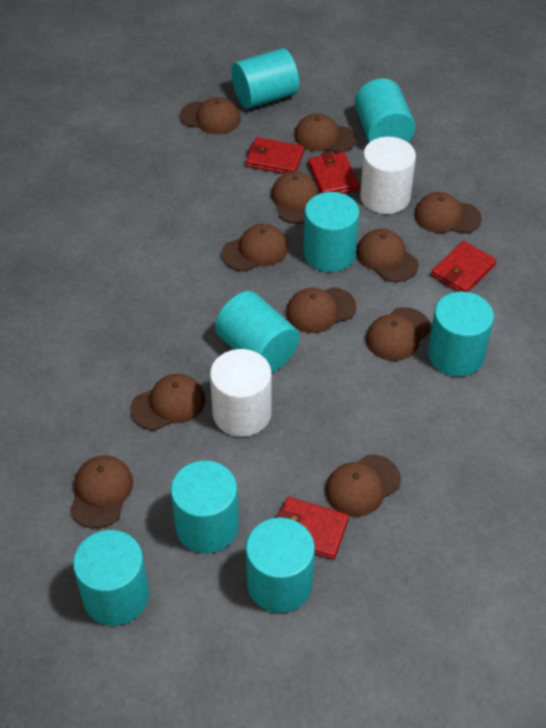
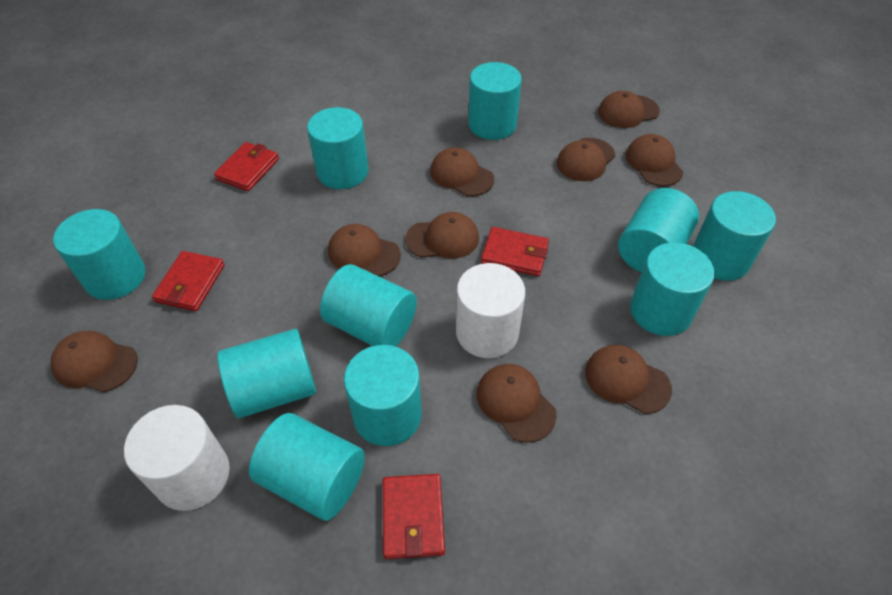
brown cap: 11 -> 9
turquoise cylinder: 8 -> 10

